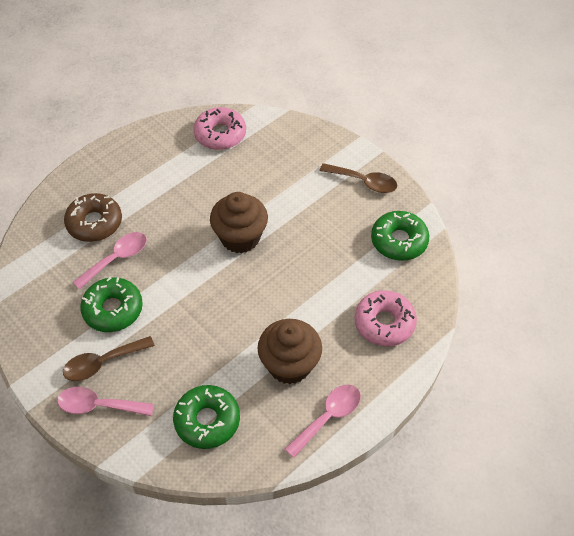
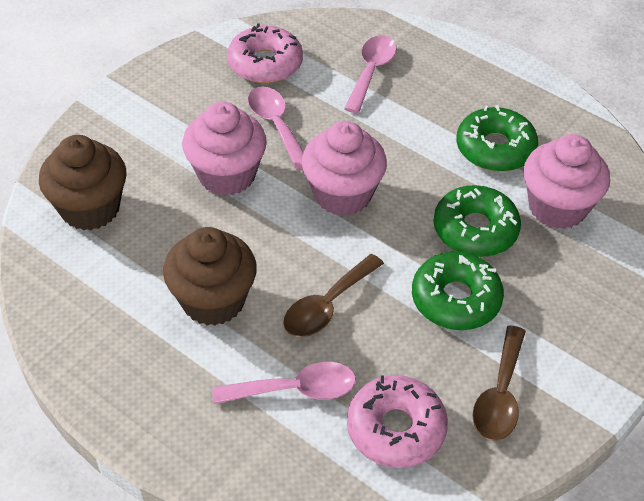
brown donut: 1 -> 0
pink cupcake: 0 -> 3

